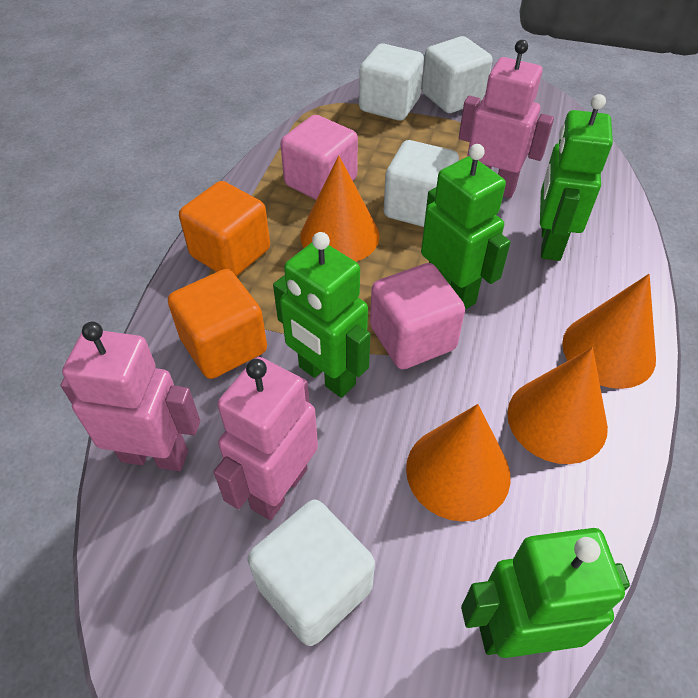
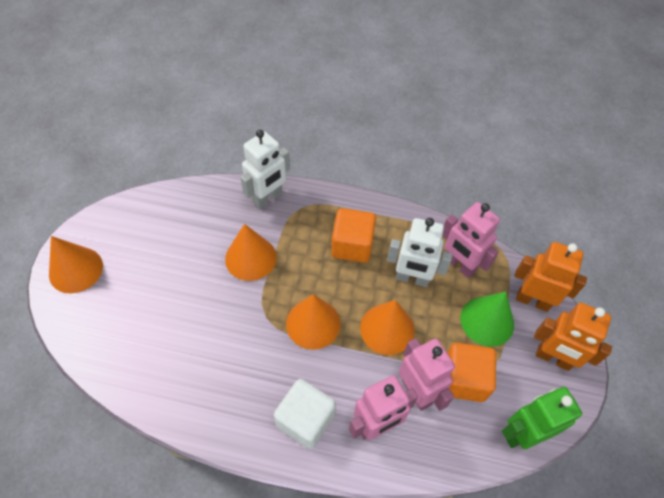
green cone: 0 -> 1
green robot: 4 -> 1
orange robot: 0 -> 2
pink cube: 2 -> 0
white cube: 4 -> 1
white robot: 0 -> 2

